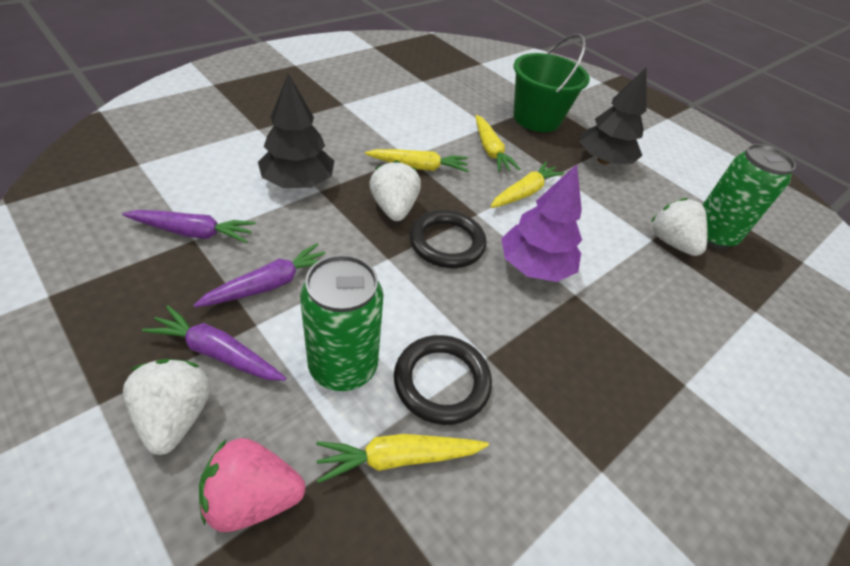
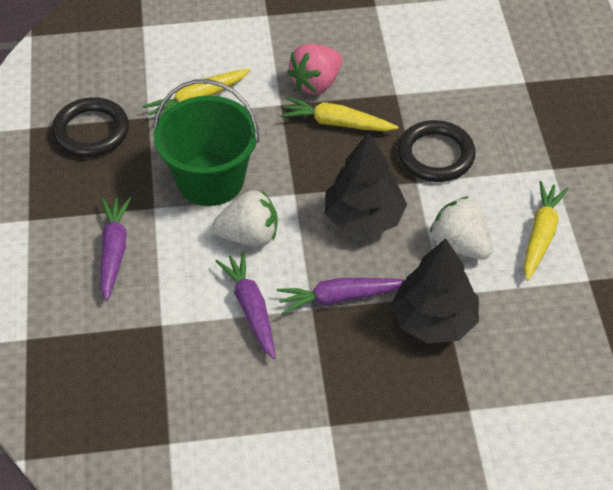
green can: 2 -> 0
purple tree: 1 -> 0
white strawberry: 3 -> 2
yellow carrot: 4 -> 3

